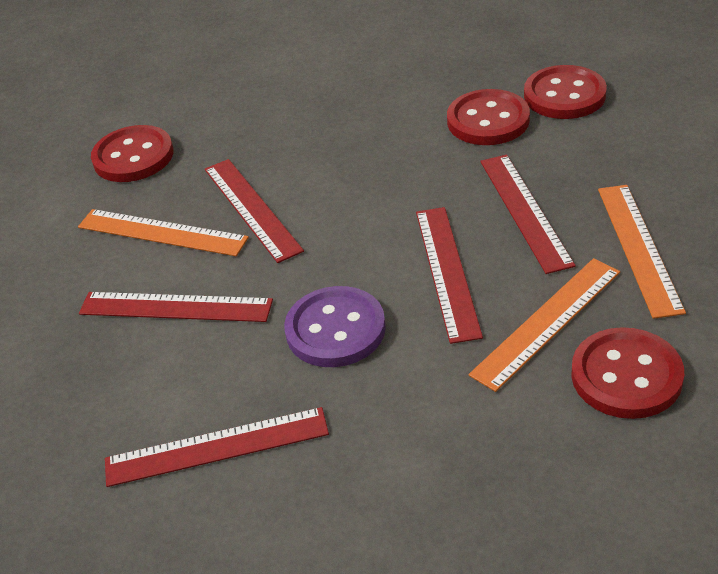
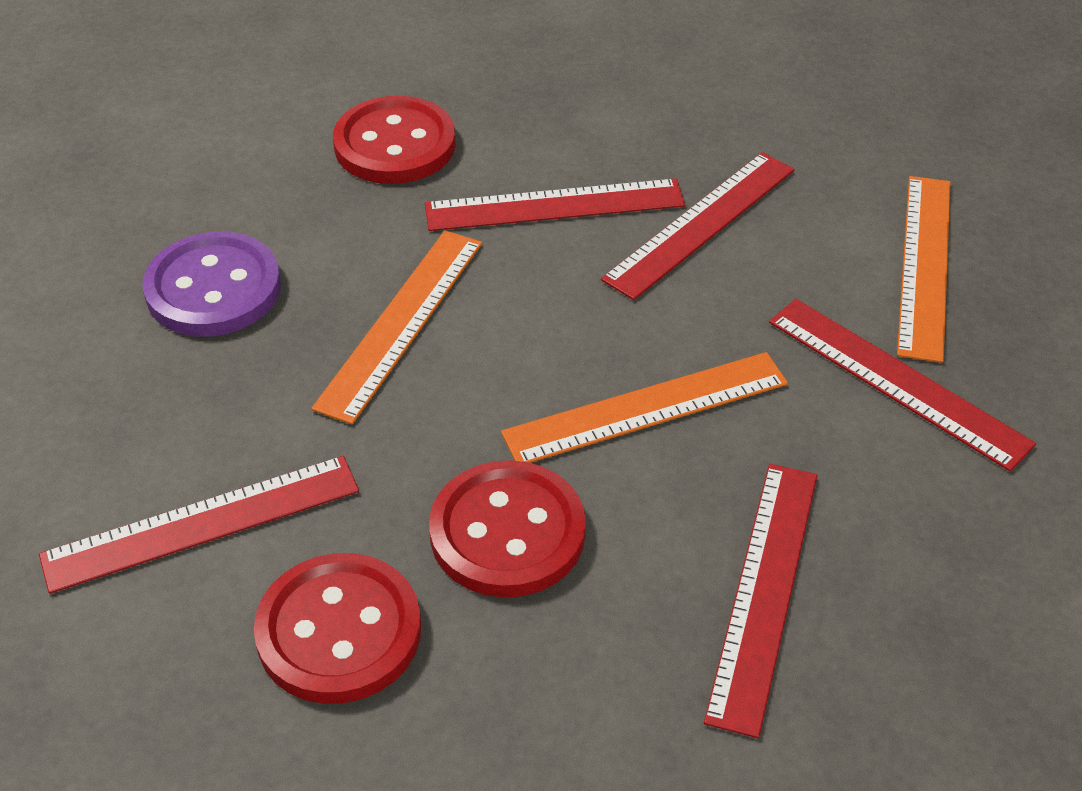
red button: 4 -> 3

